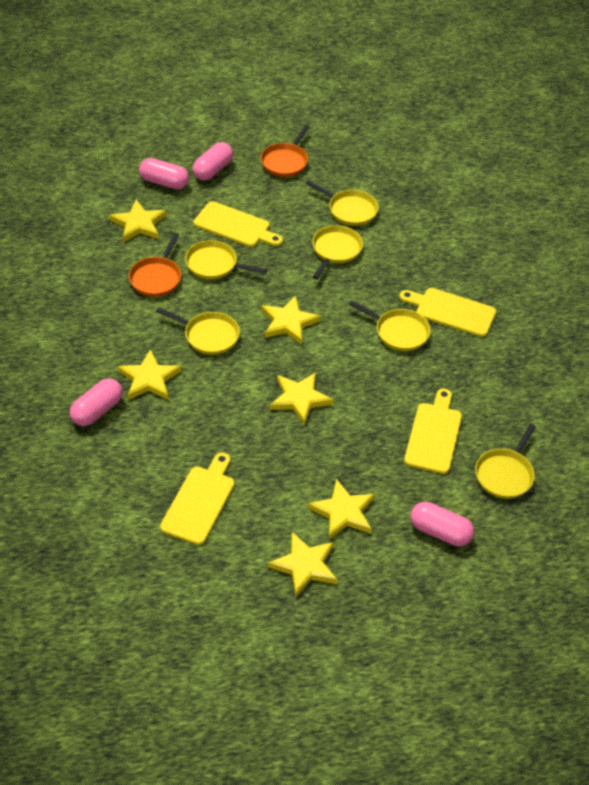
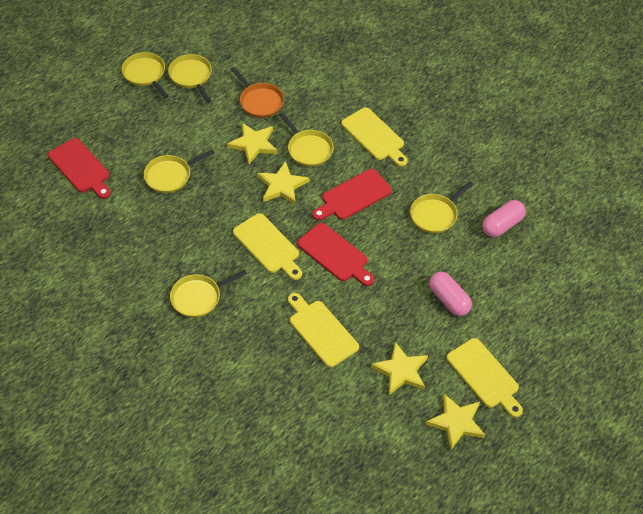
orange pan: 2 -> 1
pink capsule: 4 -> 2
red cutting board: 0 -> 3
yellow star: 6 -> 4

